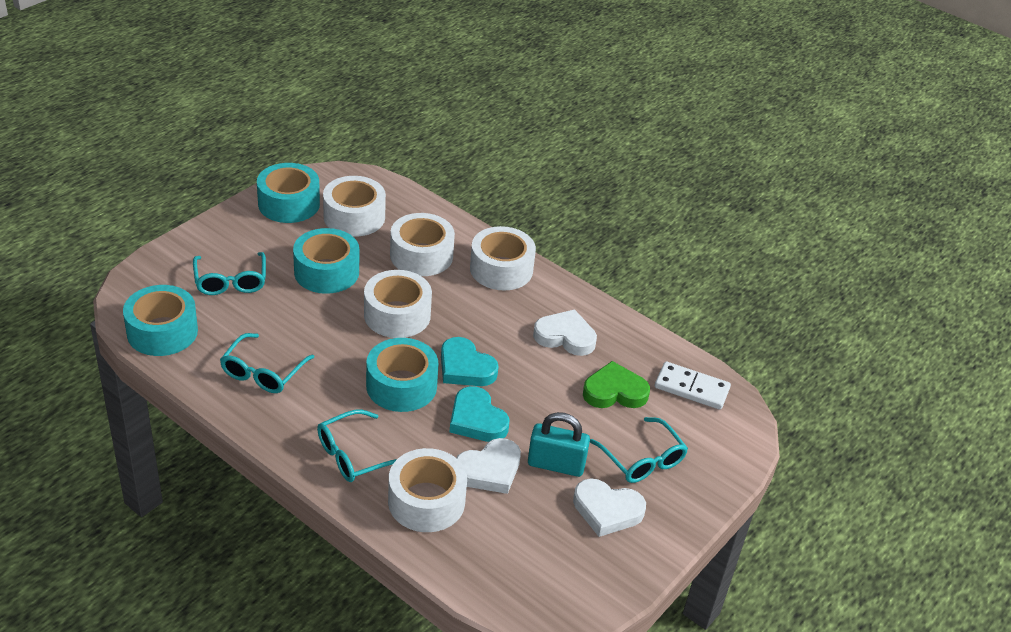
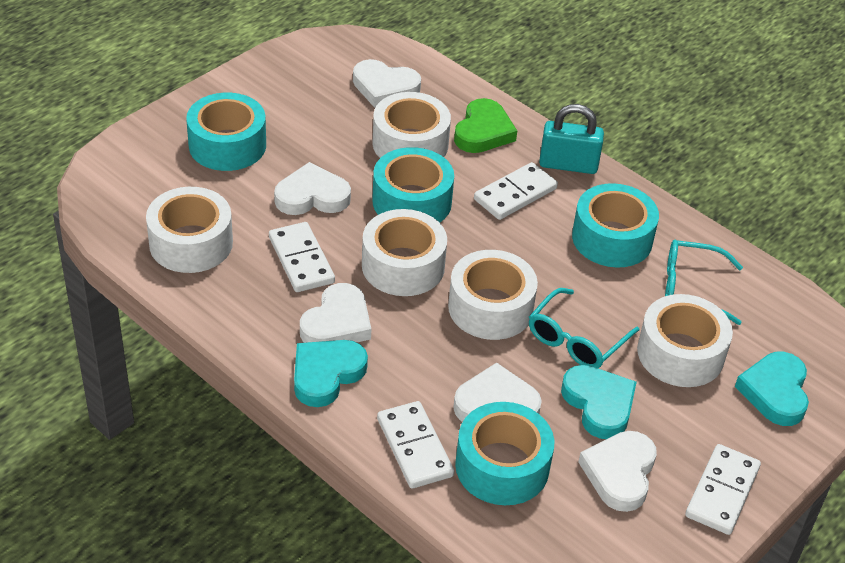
turquoise glasses: 4 -> 2
turquoise heart: 2 -> 3
white domino: 1 -> 4
white heart: 3 -> 5

